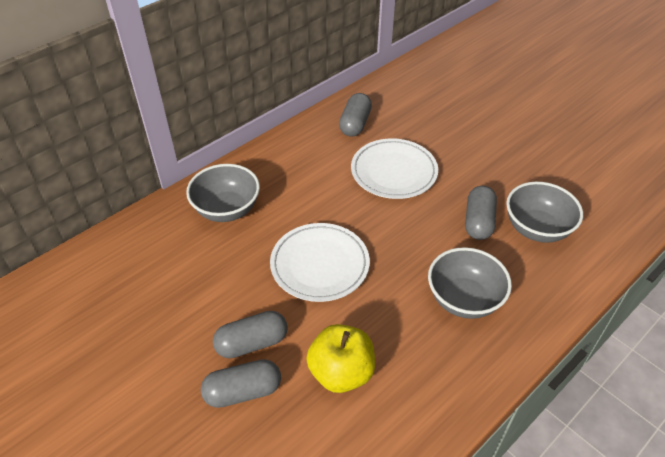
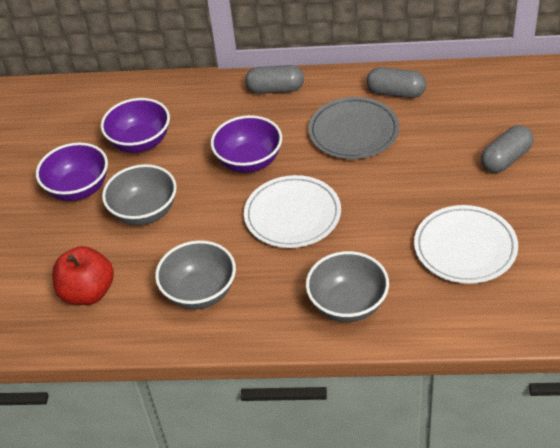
grey capsule: 4 -> 3
grey plate: 0 -> 1
purple bowl: 0 -> 3
red apple: 0 -> 1
yellow apple: 1 -> 0

